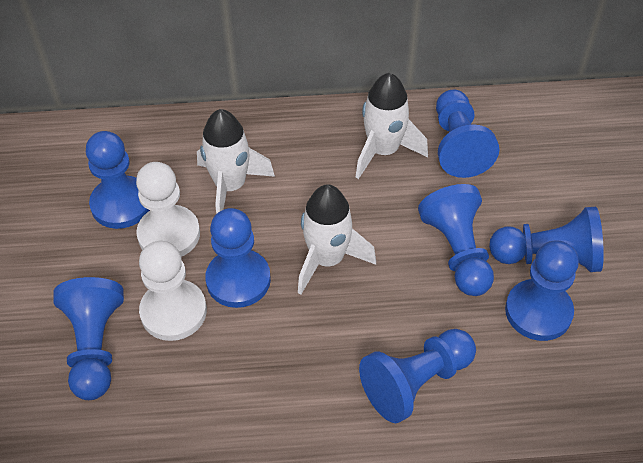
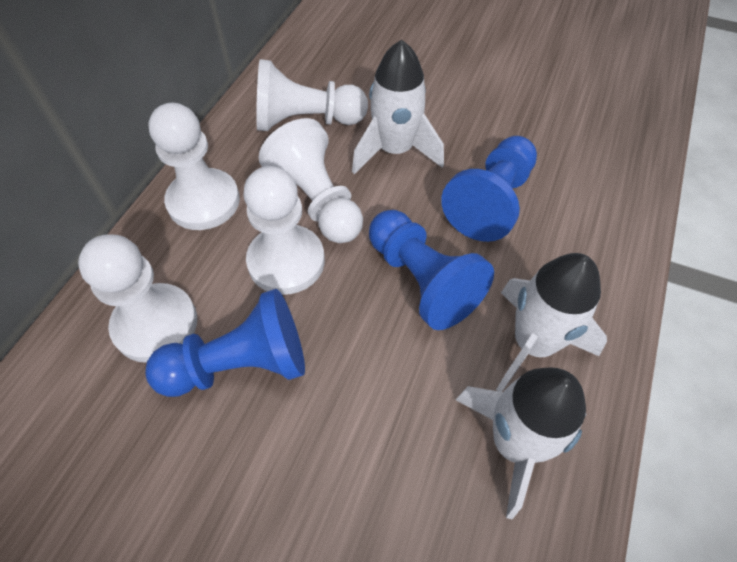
blue pawn: 8 -> 3
white pawn: 2 -> 5

